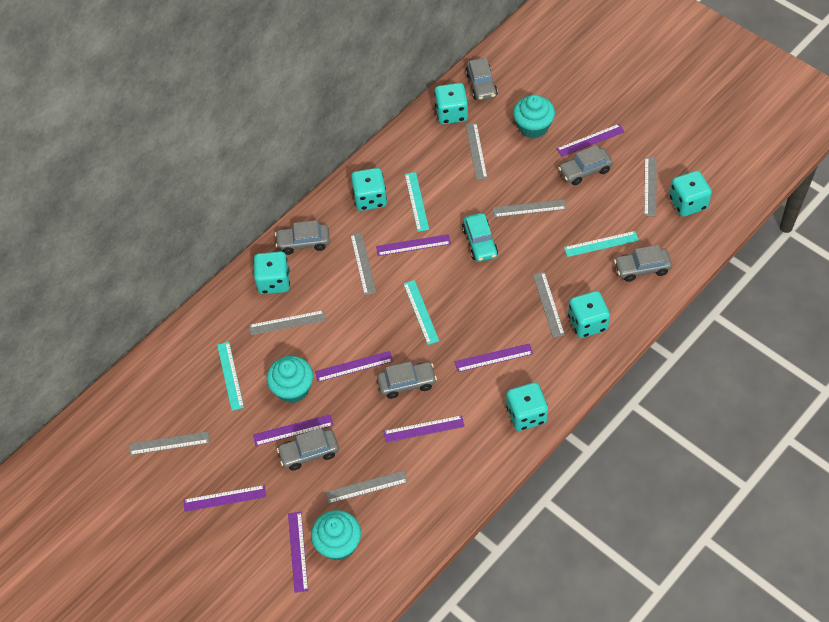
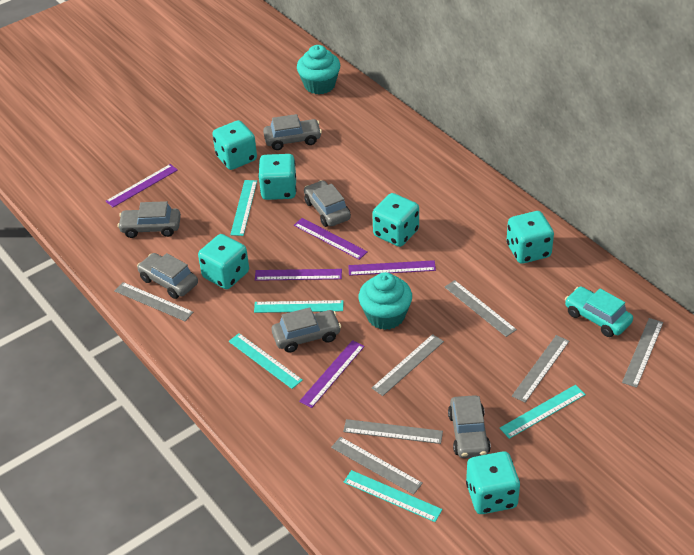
grey ruler: 8 -> 7
purple ruler: 8 -> 5
turquoise cupcake: 3 -> 2
turquoise ruler: 4 -> 5

